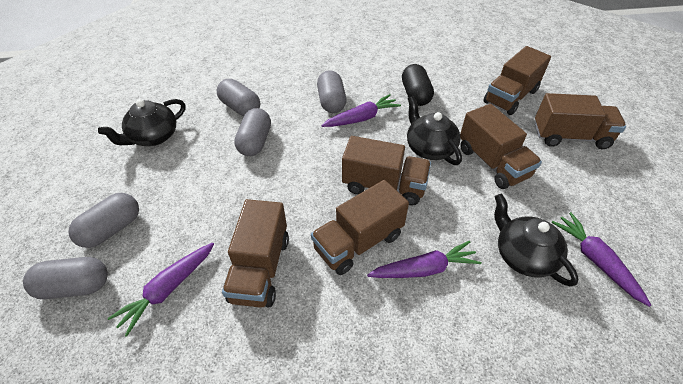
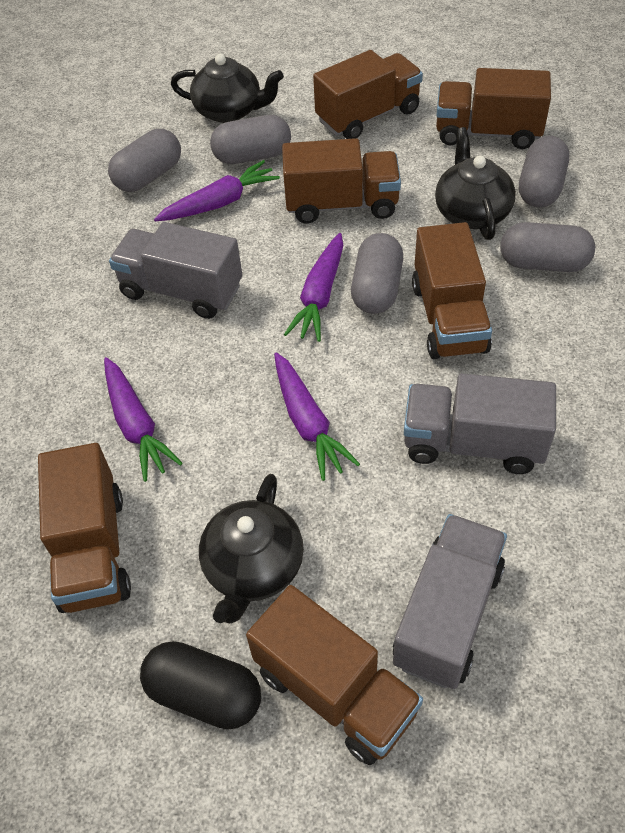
grey truck: 0 -> 3

